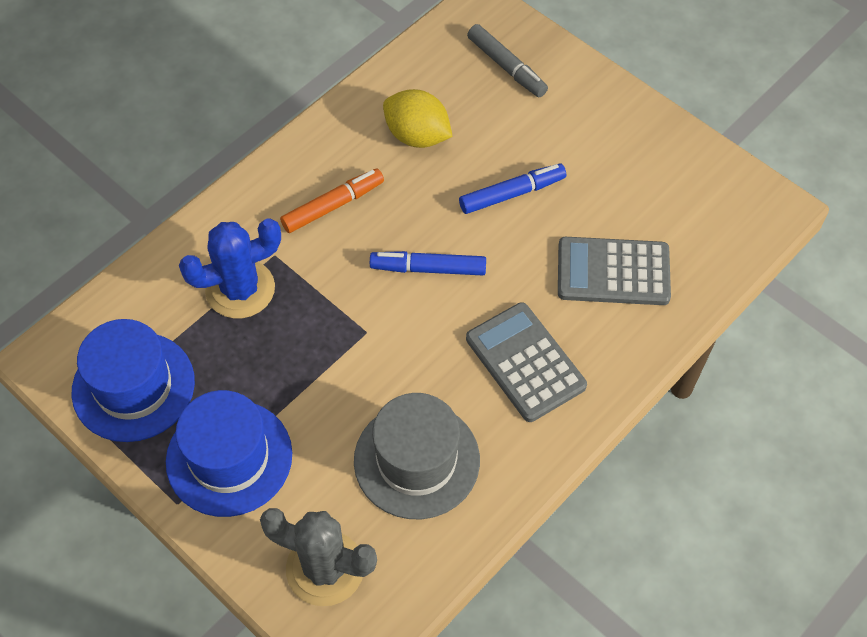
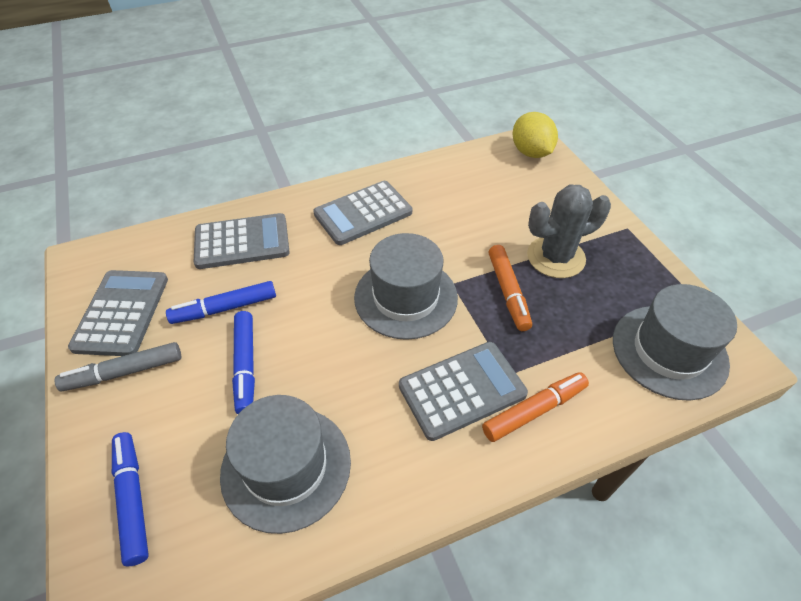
blue cactus: 1 -> 0
blue hat: 2 -> 0
blue marker: 2 -> 3
grey calculator: 2 -> 4
grey hat: 1 -> 3
orange marker: 1 -> 2

